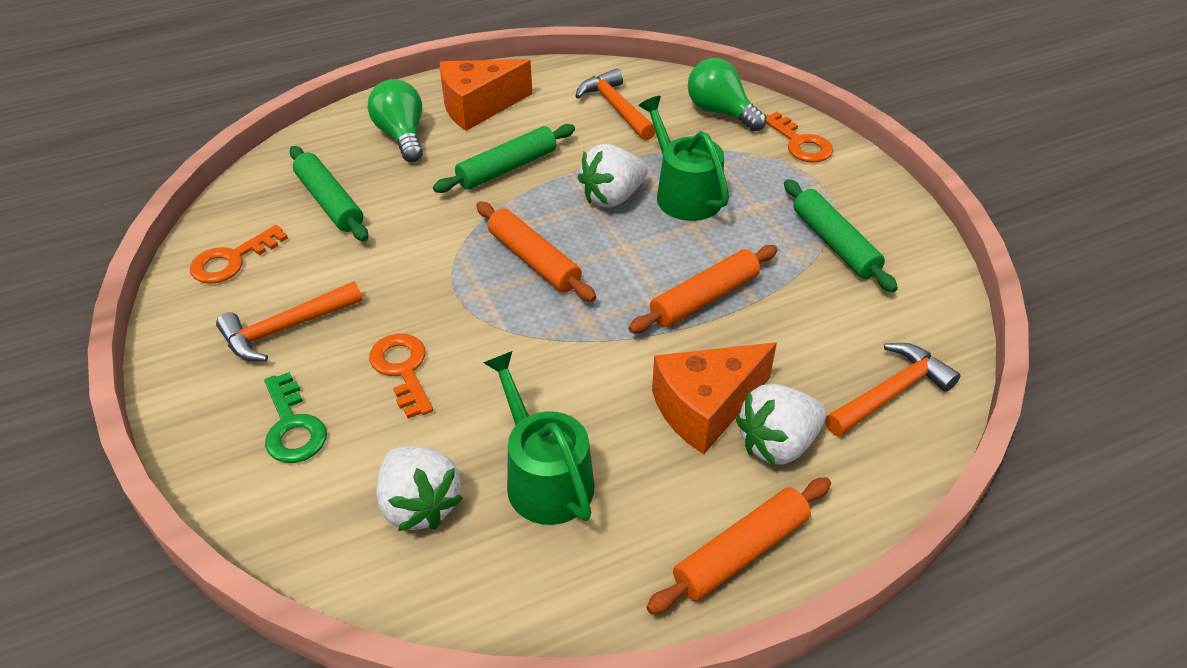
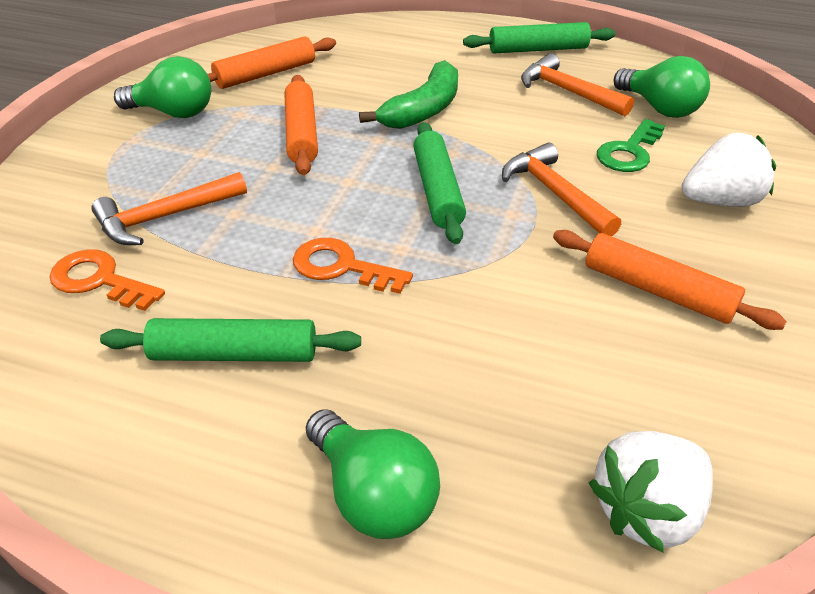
green banana: 0 -> 1
green light bulb: 2 -> 3
green watering can: 2 -> 0
orange cheese: 2 -> 0
orange key: 3 -> 2
white strawberry: 3 -> 2

